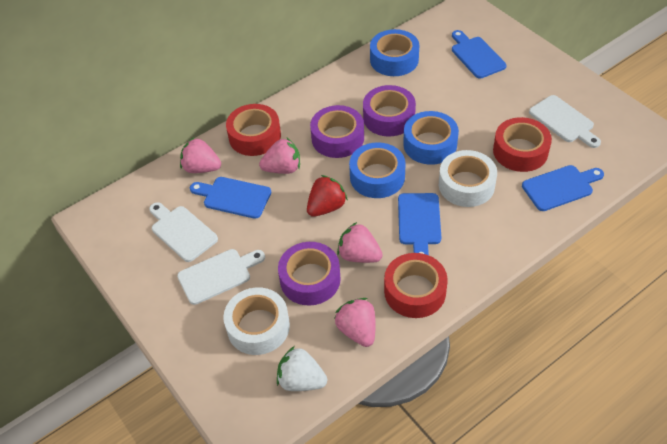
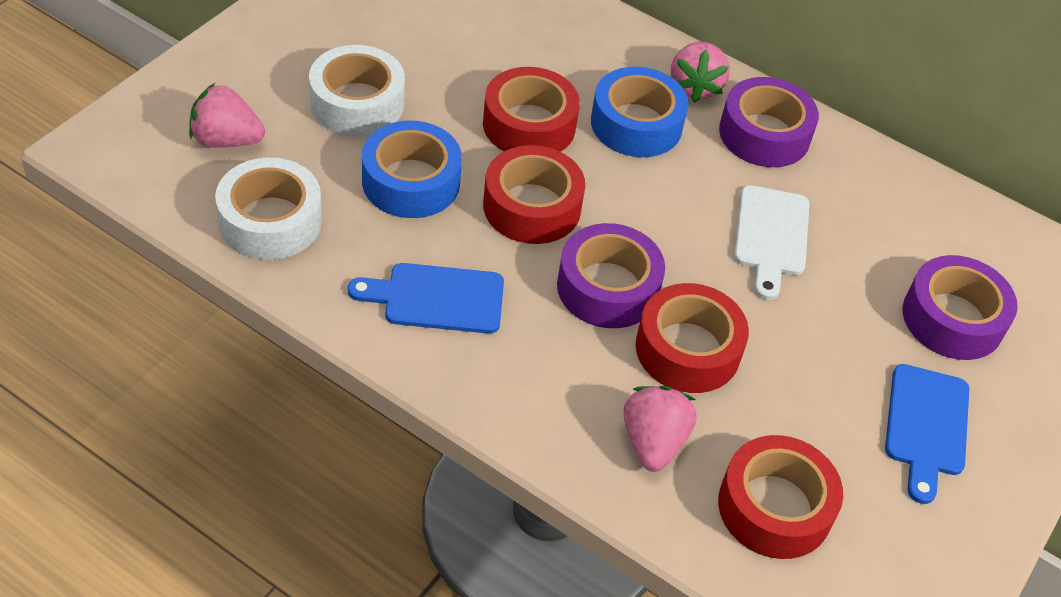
blue cutting board: 4 -> 2
blue tape: 3 -> 2
pink strawberry: 4 -> 3
red strawberry: 1 -> 0
red tape: 3 -> 4
white cutting board: 3 -> 1
white strawberry: 1 -> 0

